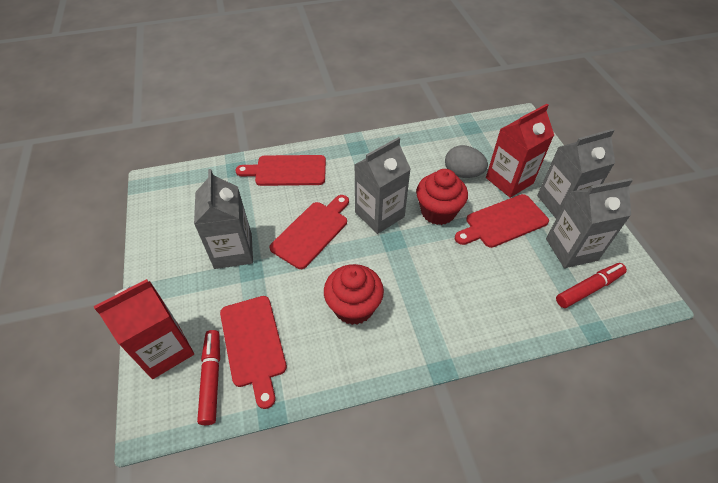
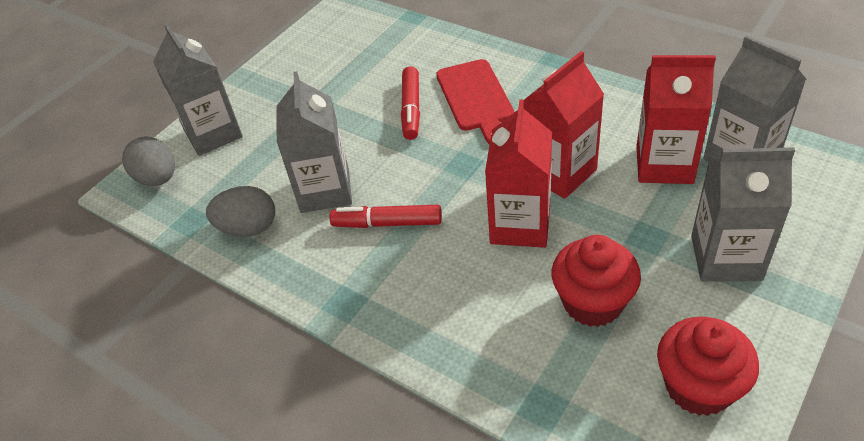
grey egg: 1 -> 2
red carton: 2 -> 3
red cutting board: 4 -> 1

